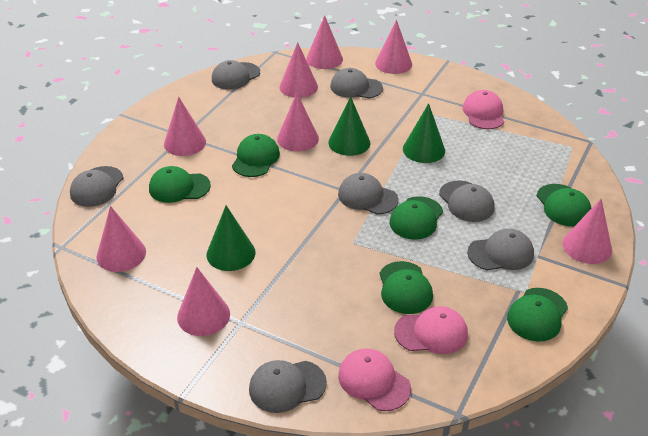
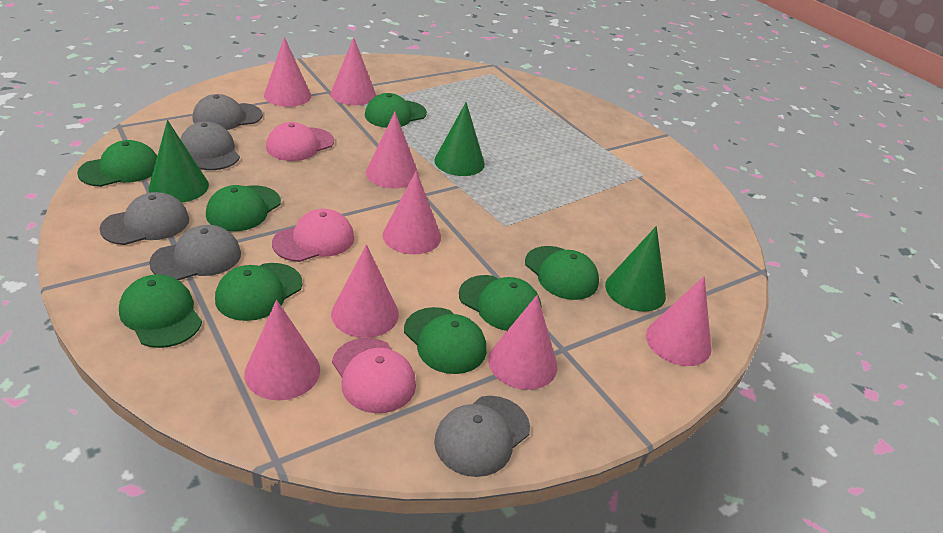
green cap: 6 -> 8
grey cap: 7 -> 5

